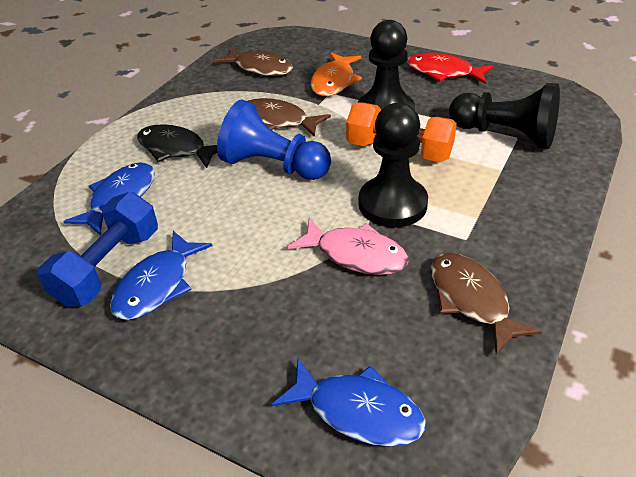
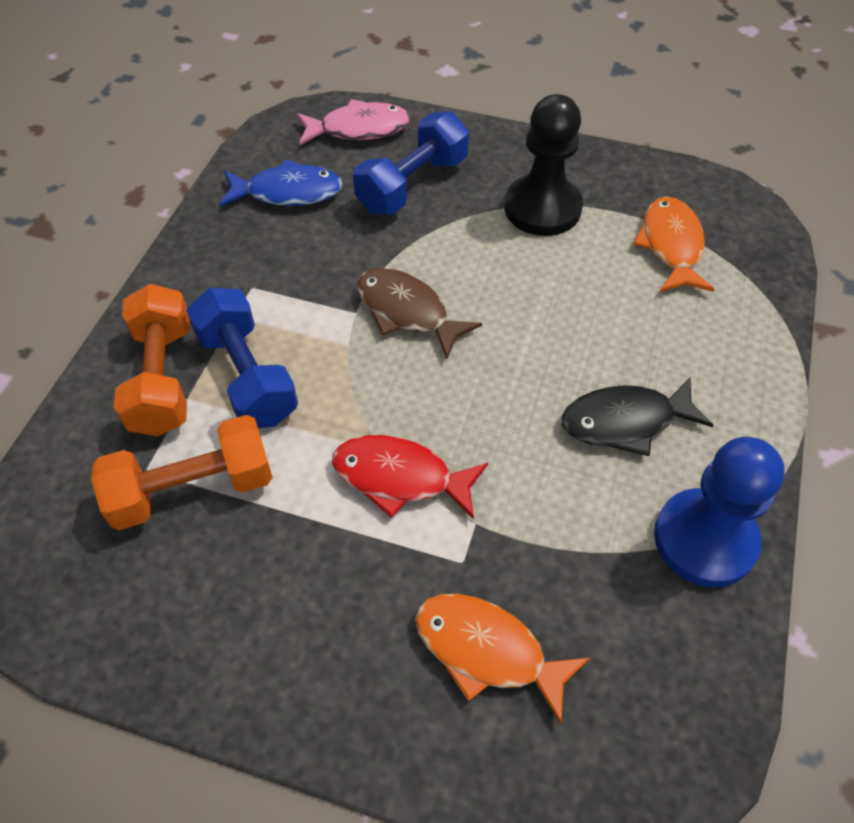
black pawn: 3 -> 1
blue dumbbell: 1 -> 2
blue fish: 3 -> 1
brown fish: 3 -> 1
orange dumbbell: 1 -> 2
orange fish: 1 -> 2

